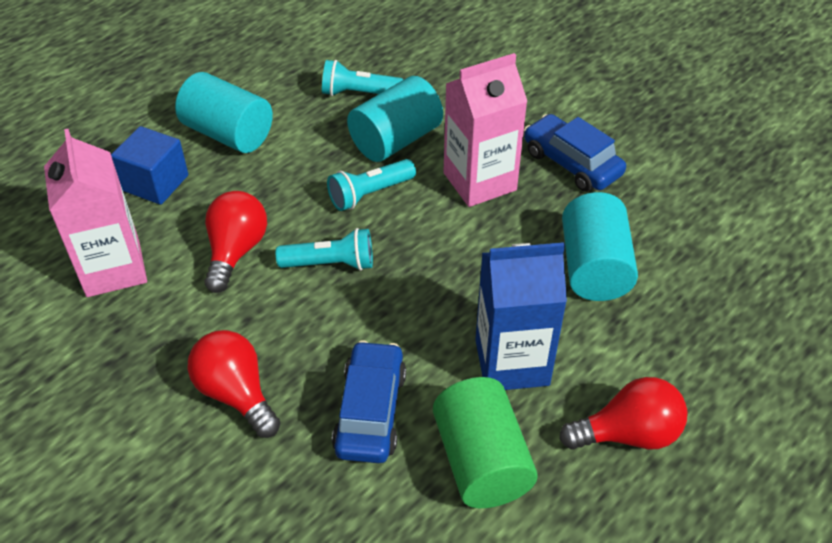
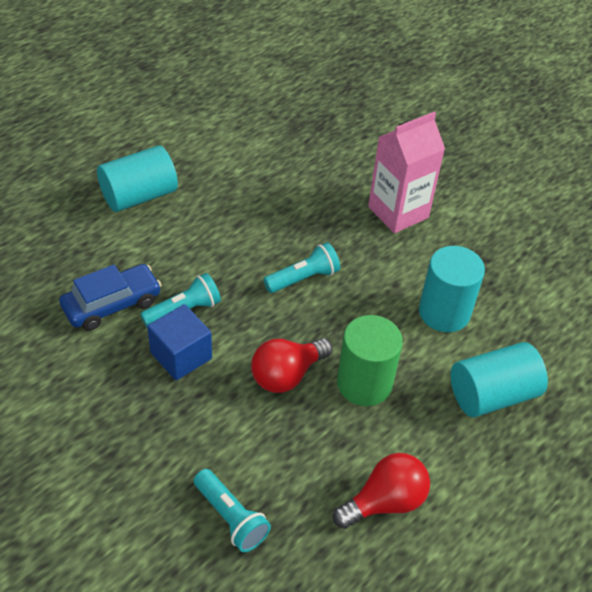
blue car: 2 -> 1
blue carton: 1 -> 0
pink carton: 2 -> 1
red light bulb: 3 -> 2

